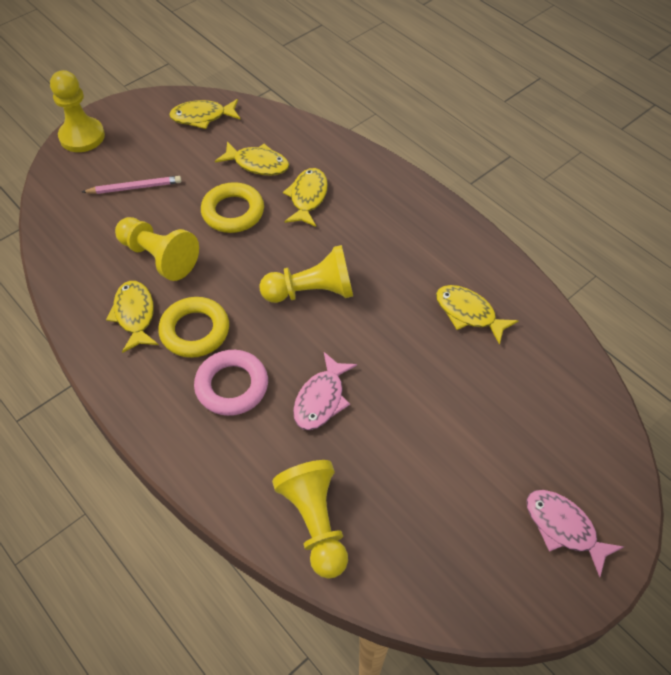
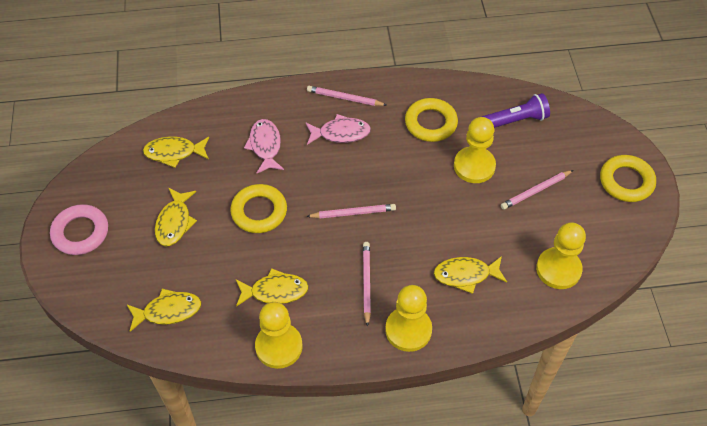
pink pencil: 1 -> 4
purple flashlight: 0 -> 1
yellow ring: 2 -> 3

